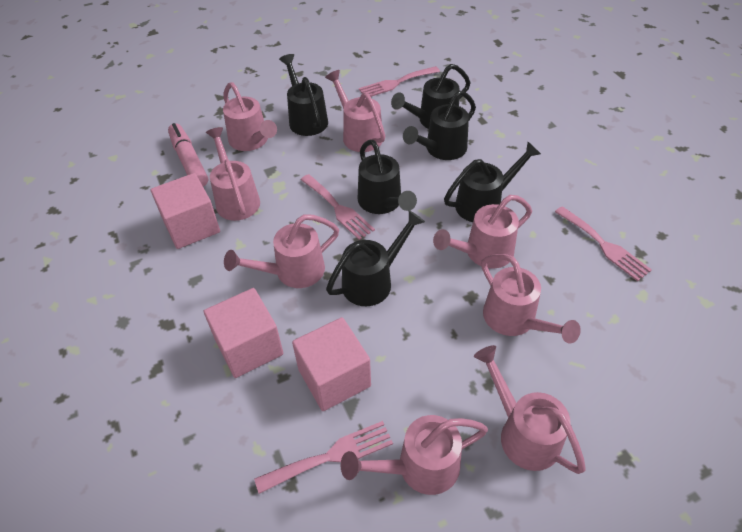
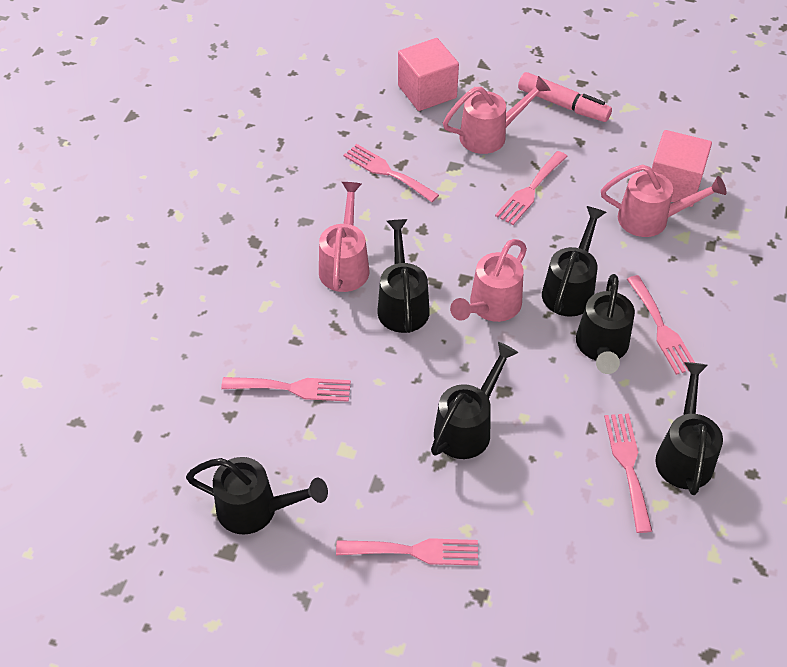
pink cube: 3 -> 2
pink fork: 4 -> 6
pink watering can: 8 -> 4

